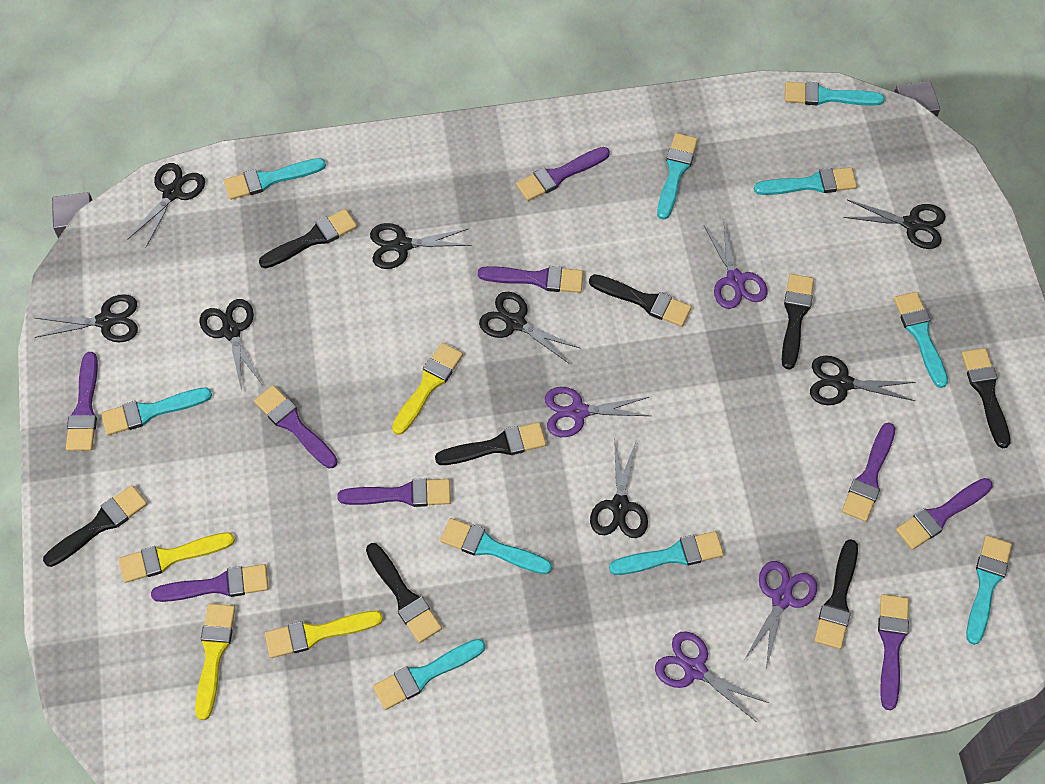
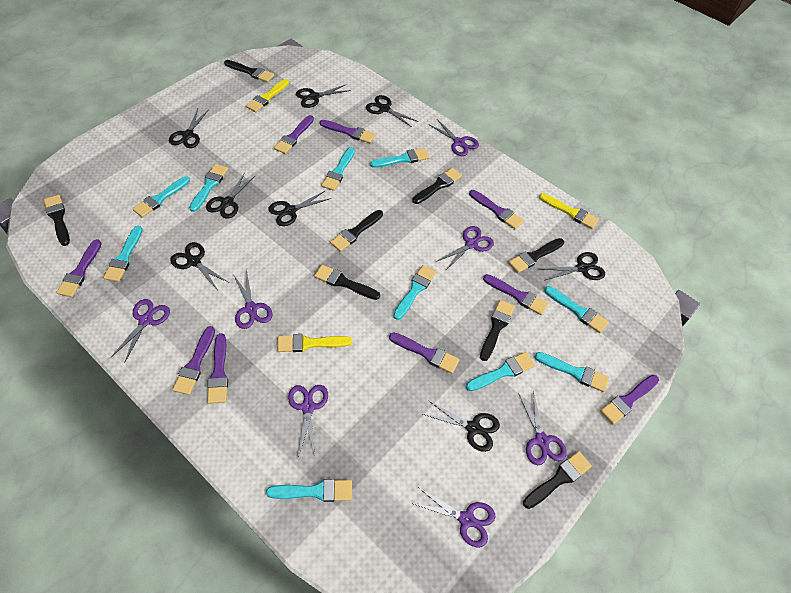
purple scissors: 4 -> 7
yellow brush: 4 -> 3

